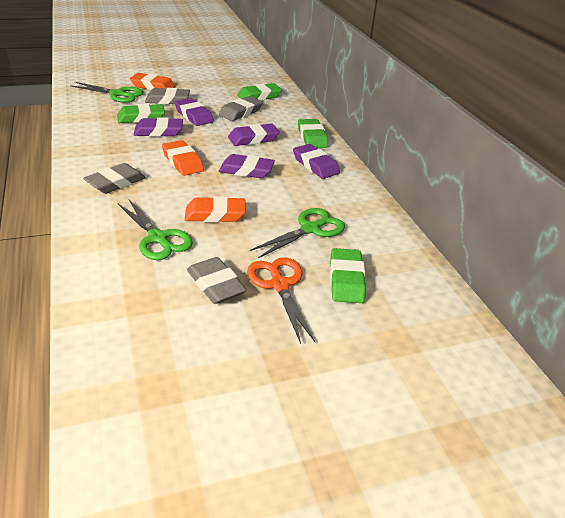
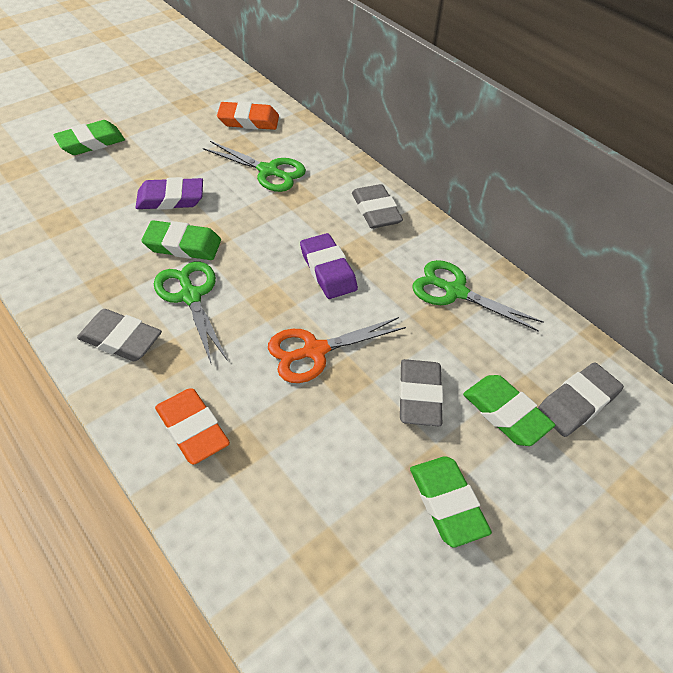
orange eraser: 3 -> 2
purple eraser: 5 -> 2

